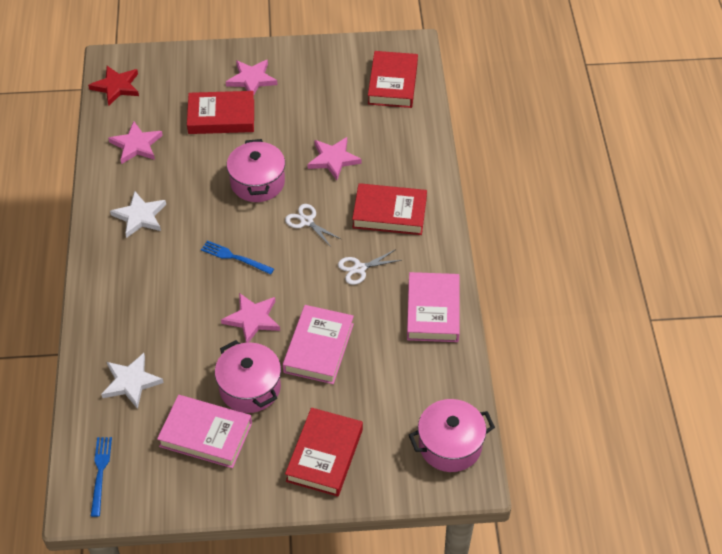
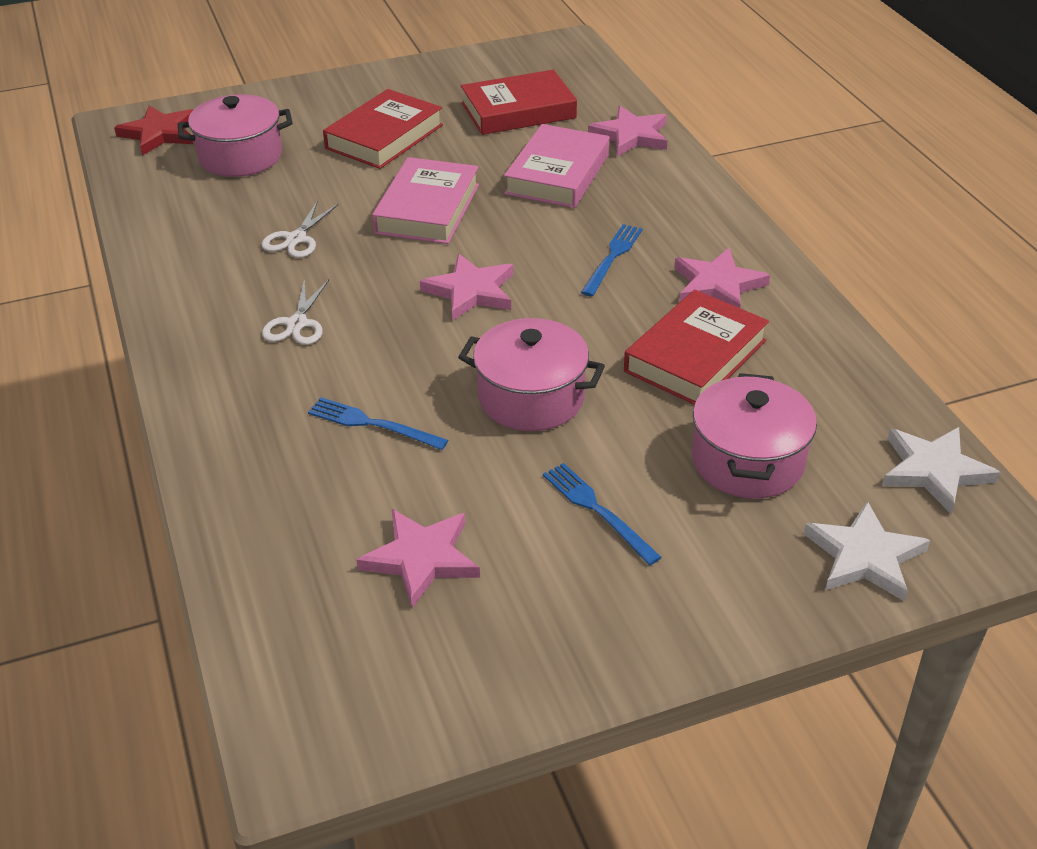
blue fork: 2 -> 3
pink book: 3 -> 2
red book: 4 -> 3

